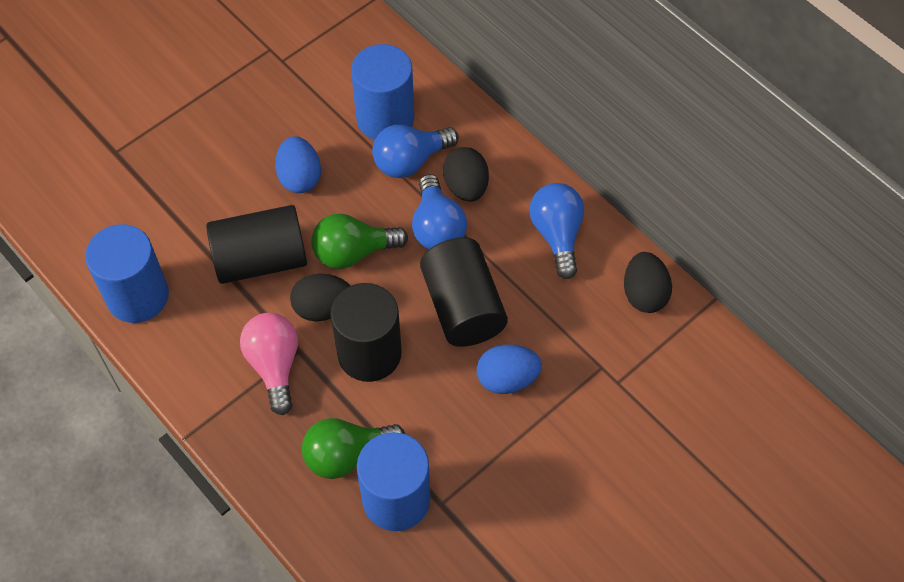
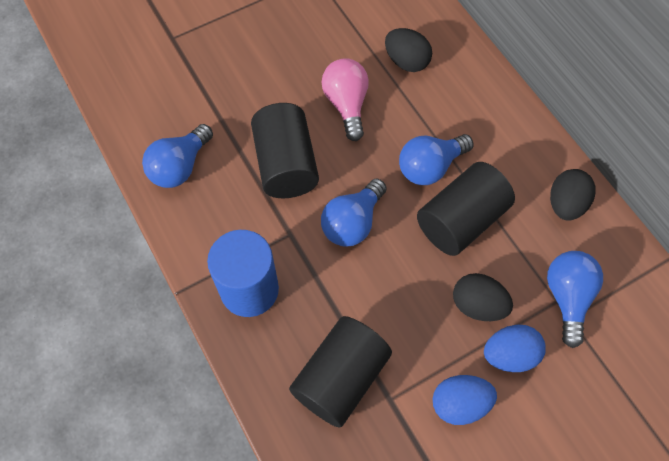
blue cylinder: 3 -> 1
blue light bulb: 3 -> 4
green light bulb: 2 -> 0

